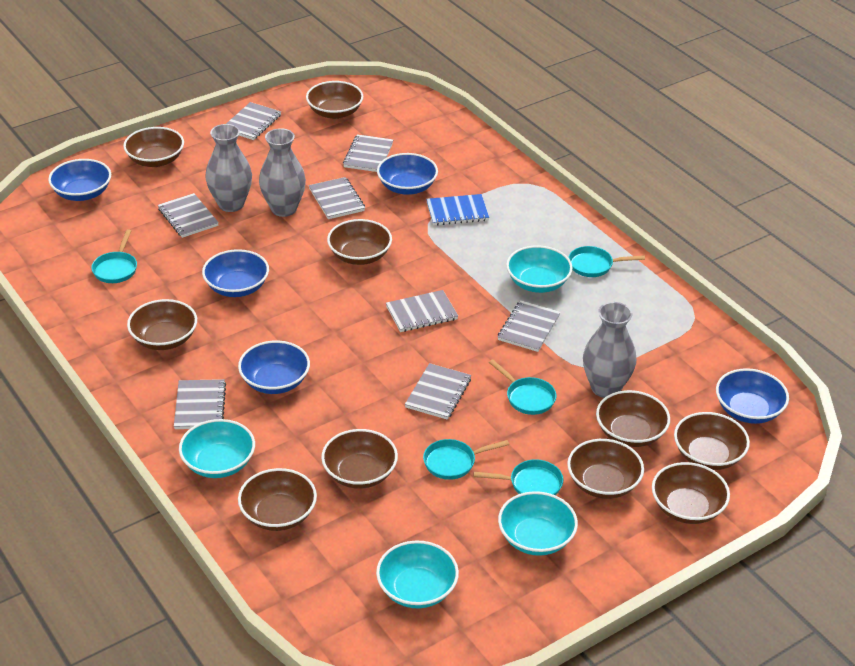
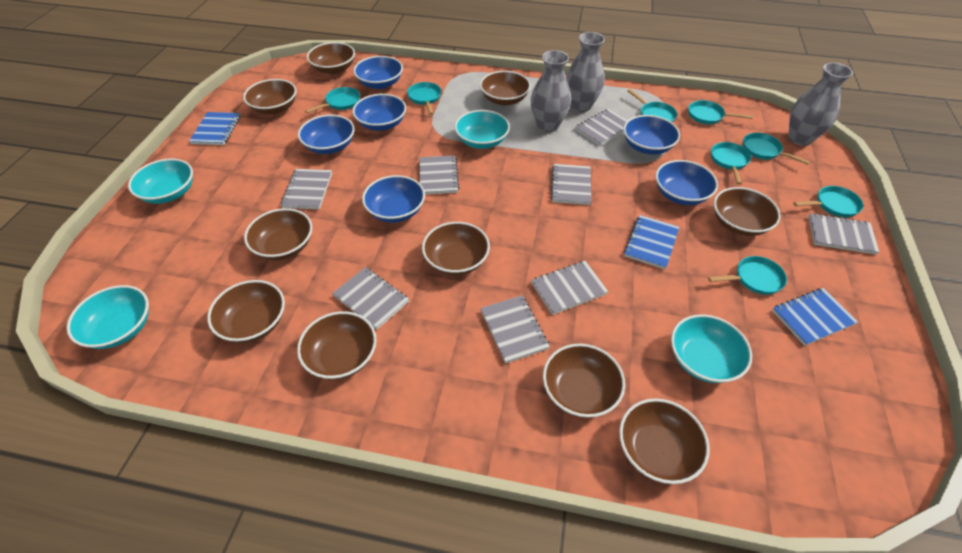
blue bowl: 5 -> 6
blue notebook: 1 -> 3
turquoise pan: 5 -> 8

